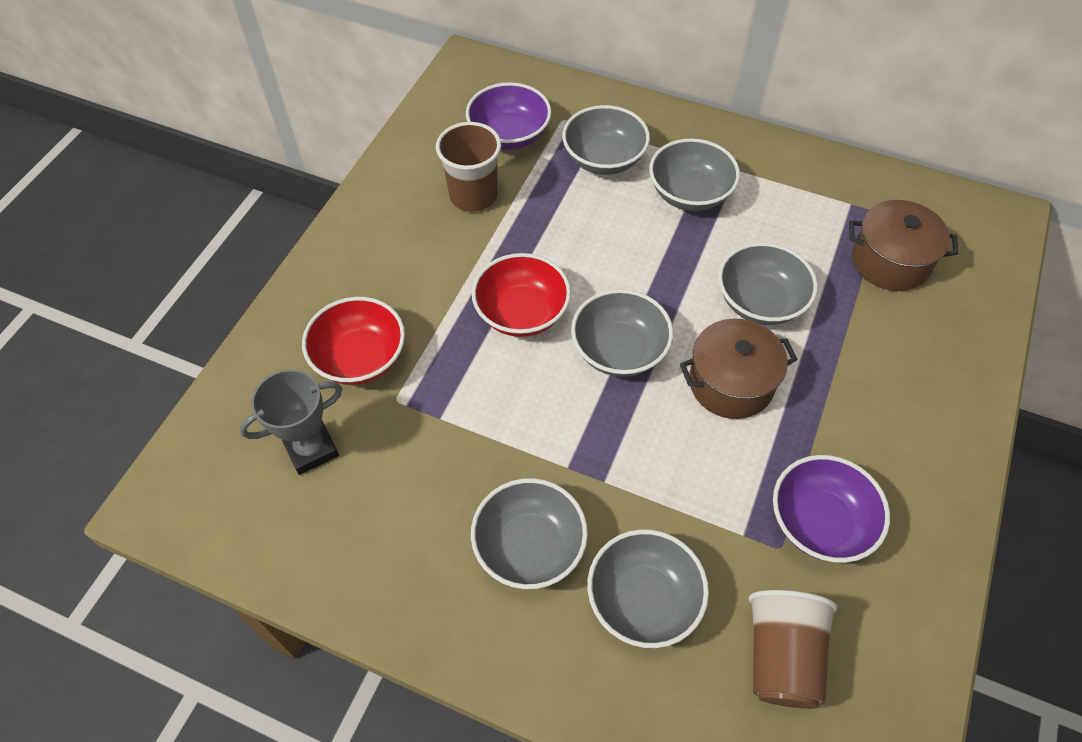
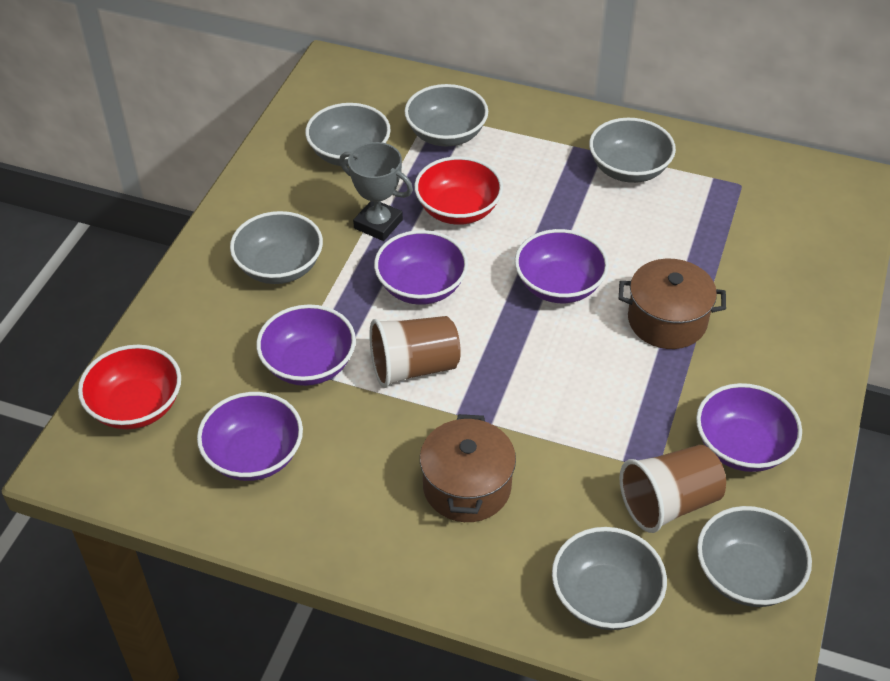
purple bowl: 2 -> 5

